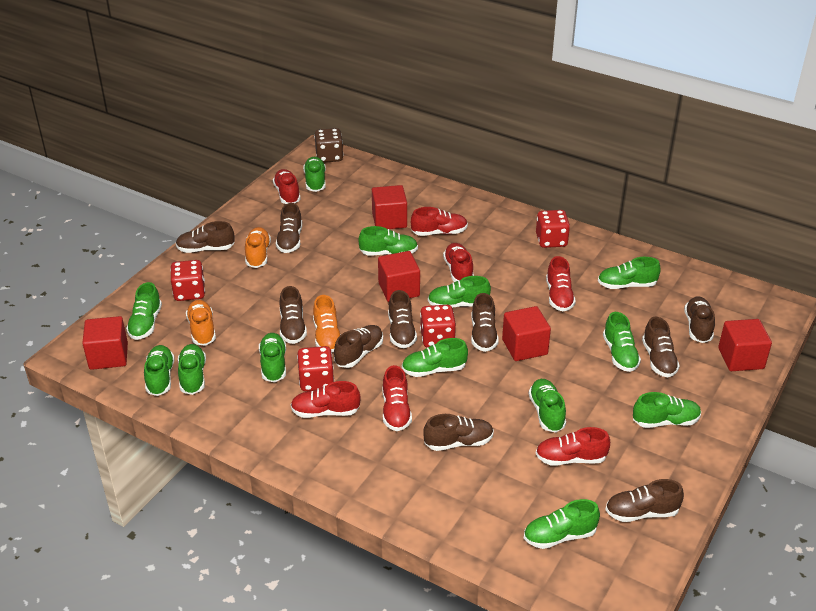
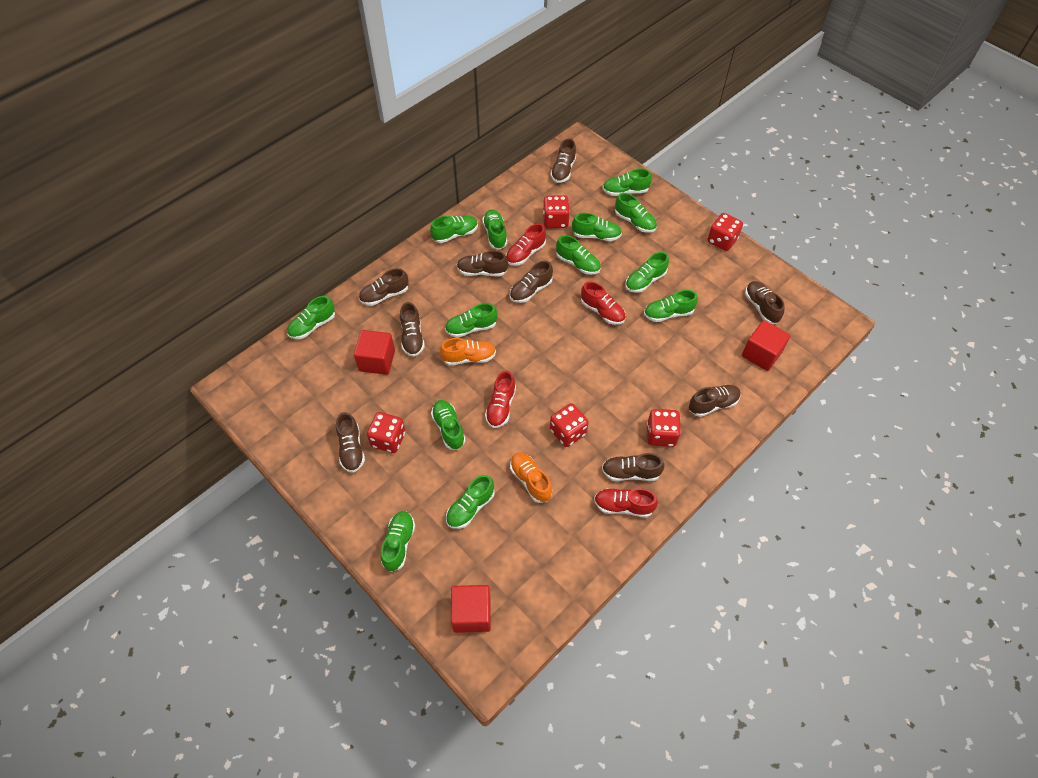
brown dice: 1 -> 0
brown shoe: 10 -> 9
orange shoe: 3 -> 2
red cube: 5 -> 3
red dice: 4 -> 5
red shoe: 7 -> 4

